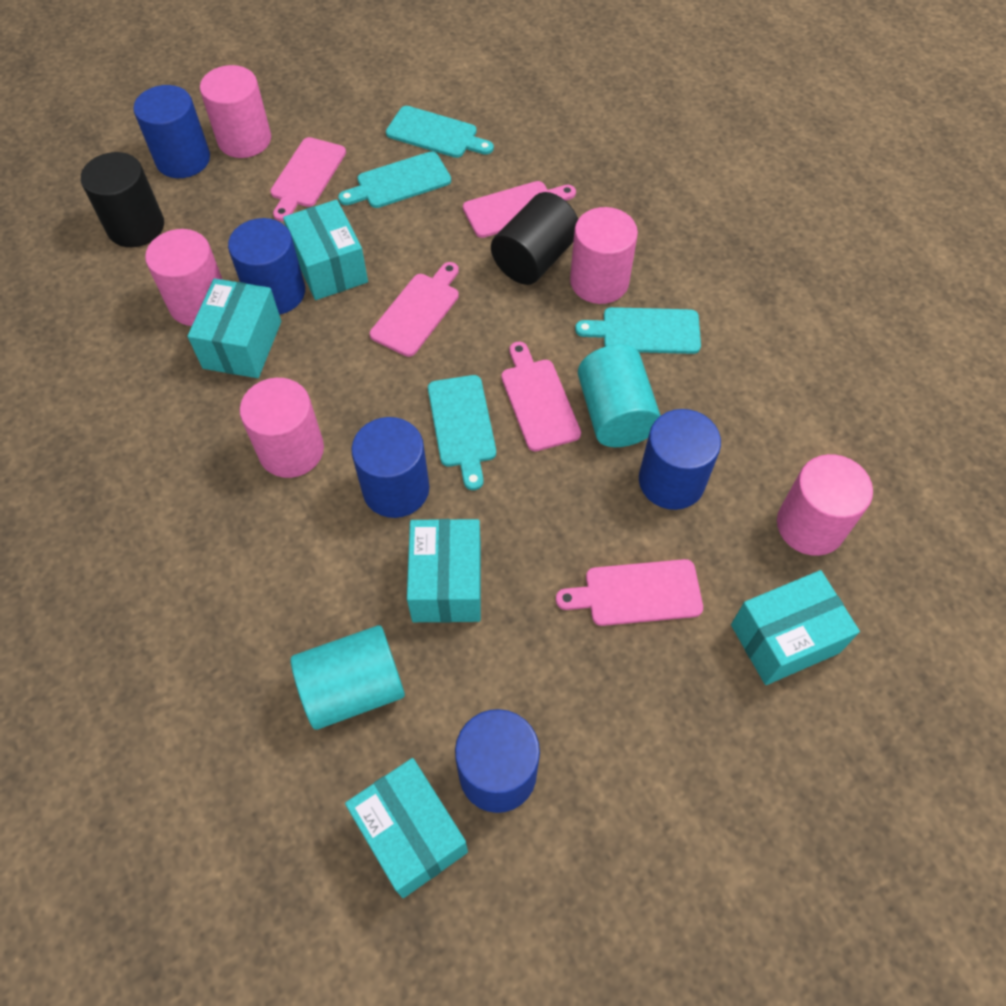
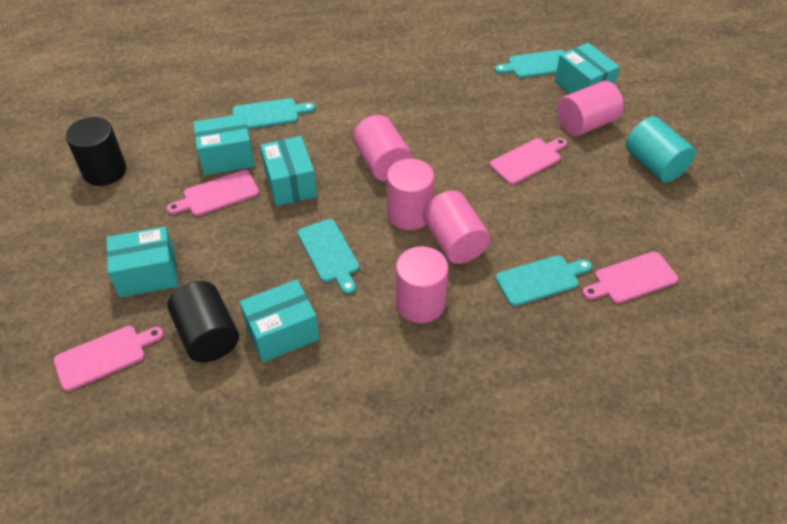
blue cylinder: 5 -> 0
pink cutting board: 5 -> 4
turquoise cylinder: 2 -> 1

